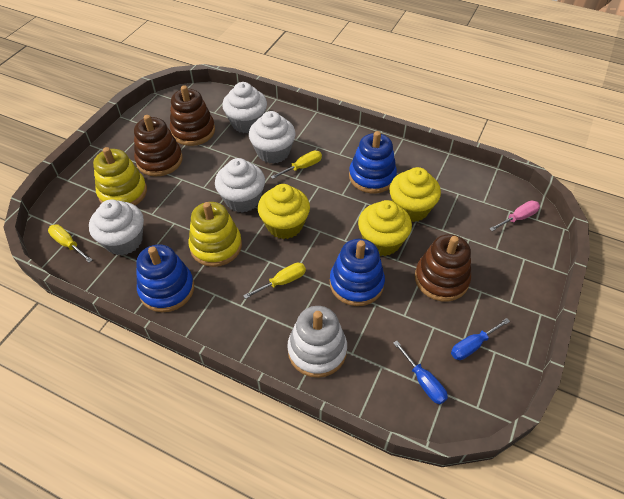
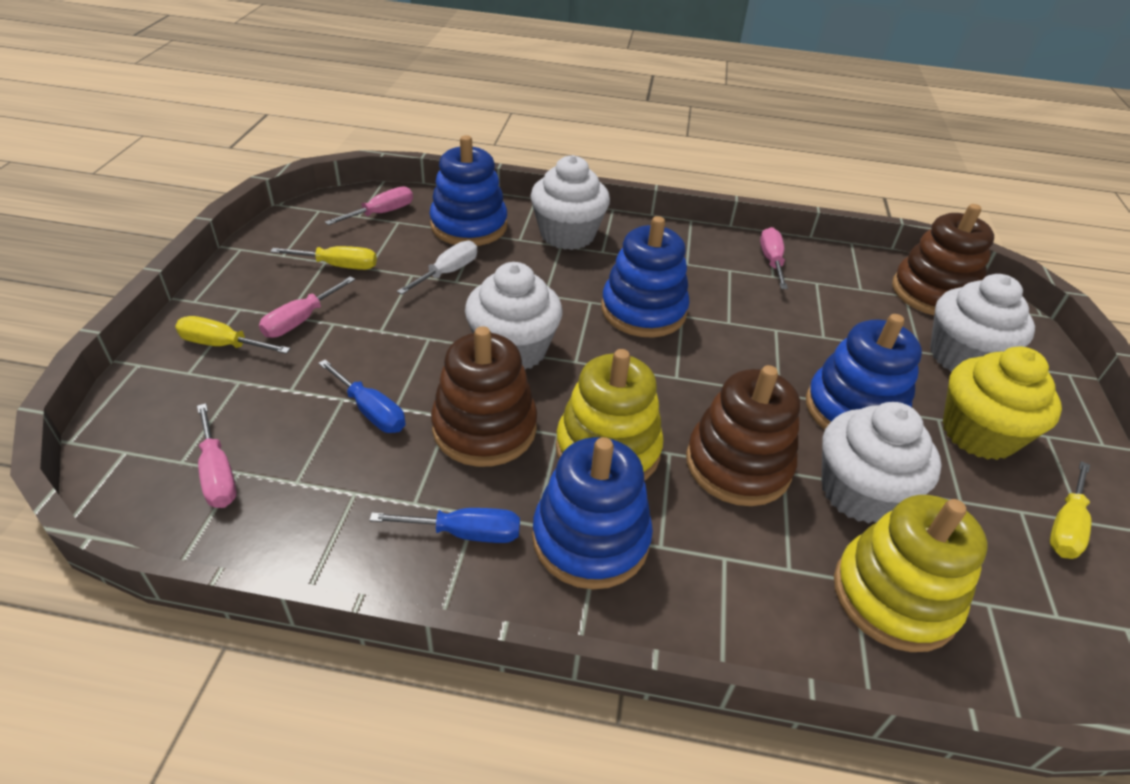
blue stacking toy: 3 -> 4
pink screwdriver: 1 -> 4
white screwdriver: 0 -> 1
white stacking toy: 1 -> 0
yellow cupcake: 3 -> 1

